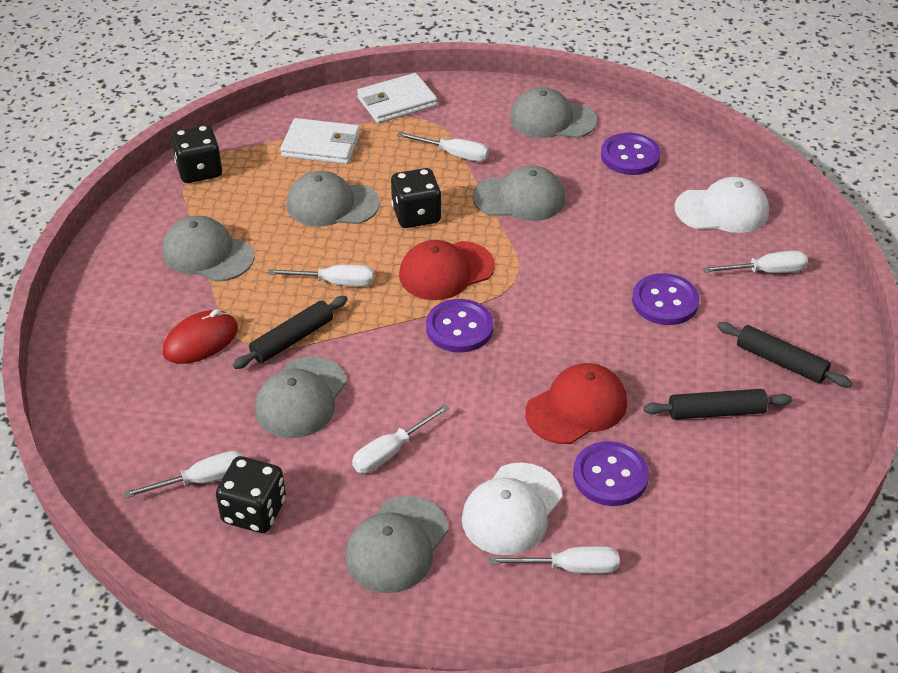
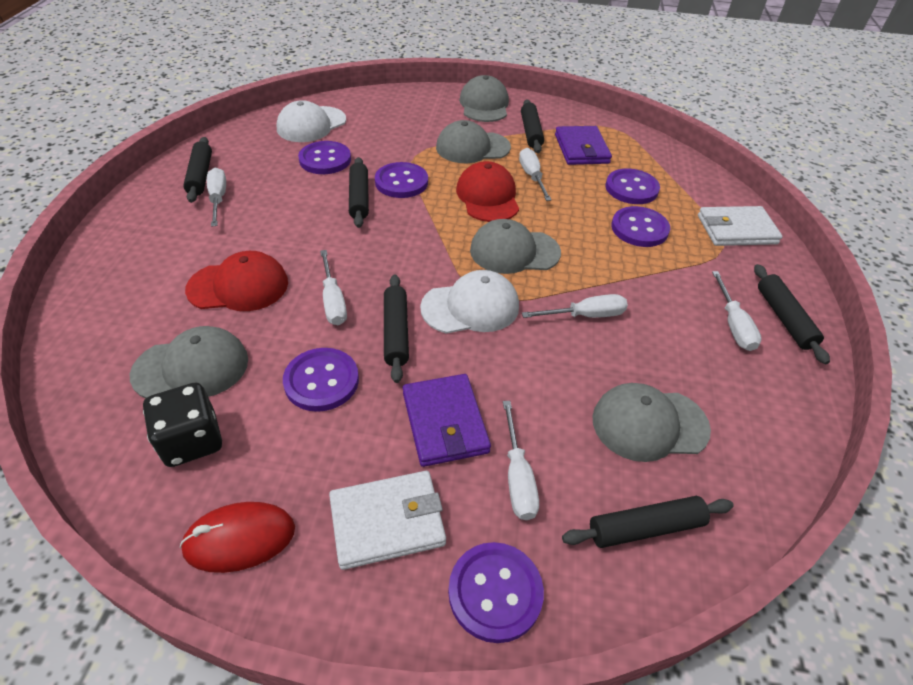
black dice: 3 -> 1
black rolling pin: 3 -> 6
grey cap: 6 -> 5
purple button: 4 -> 6
purple wallet: 0 -> 2

